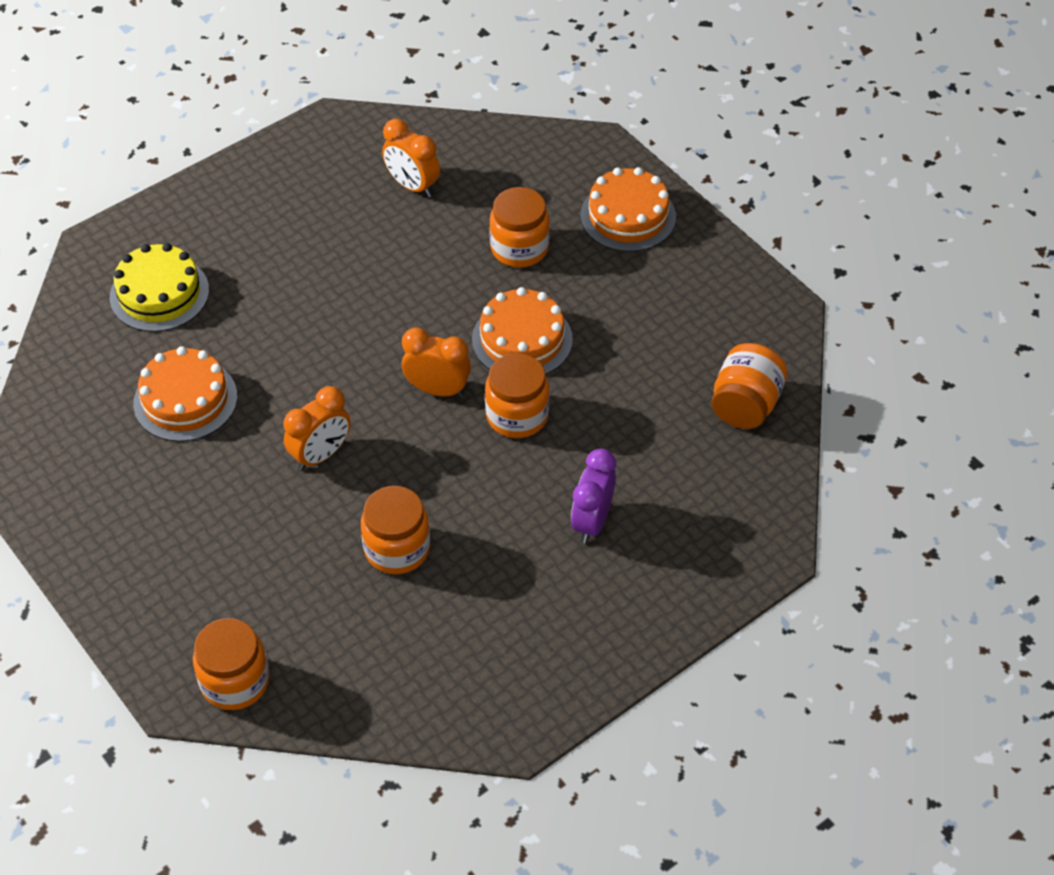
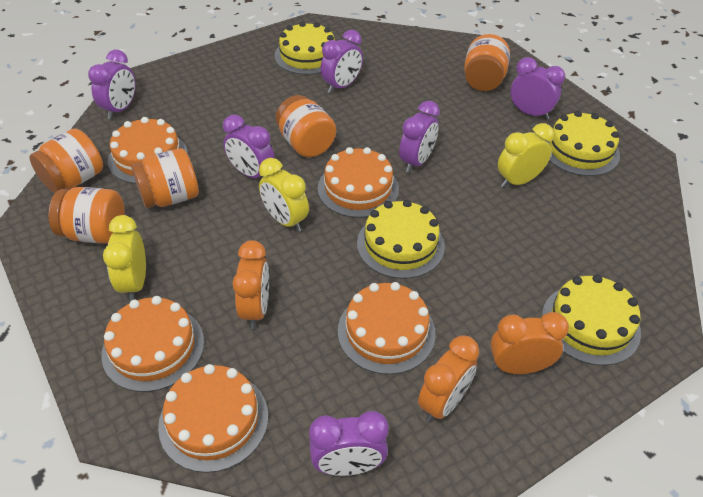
orange cake: 3 -> 5
purple clock: 1 -> 6
yellow cake: 1 -> 4
yellow clock: 0 -> 3

